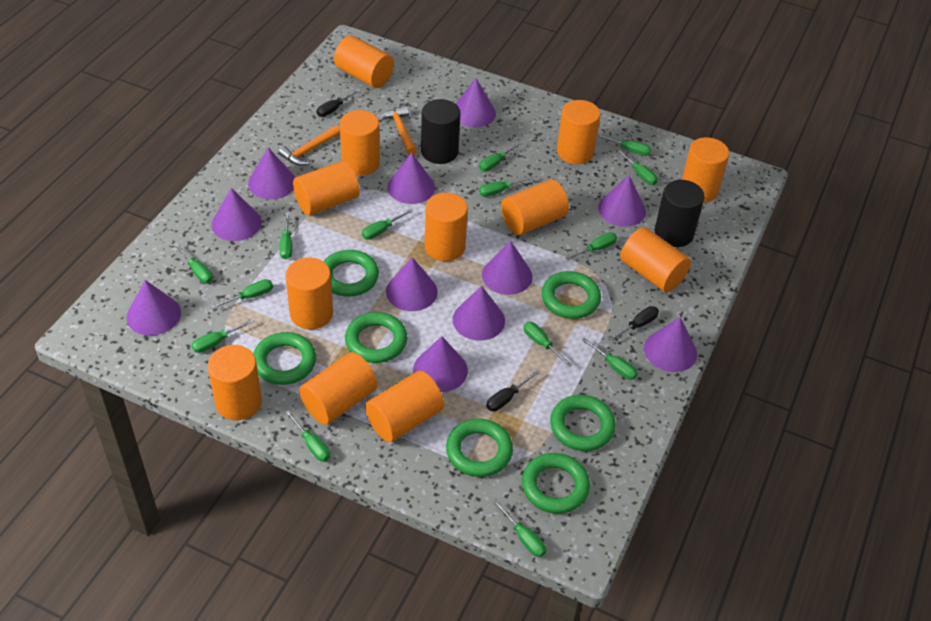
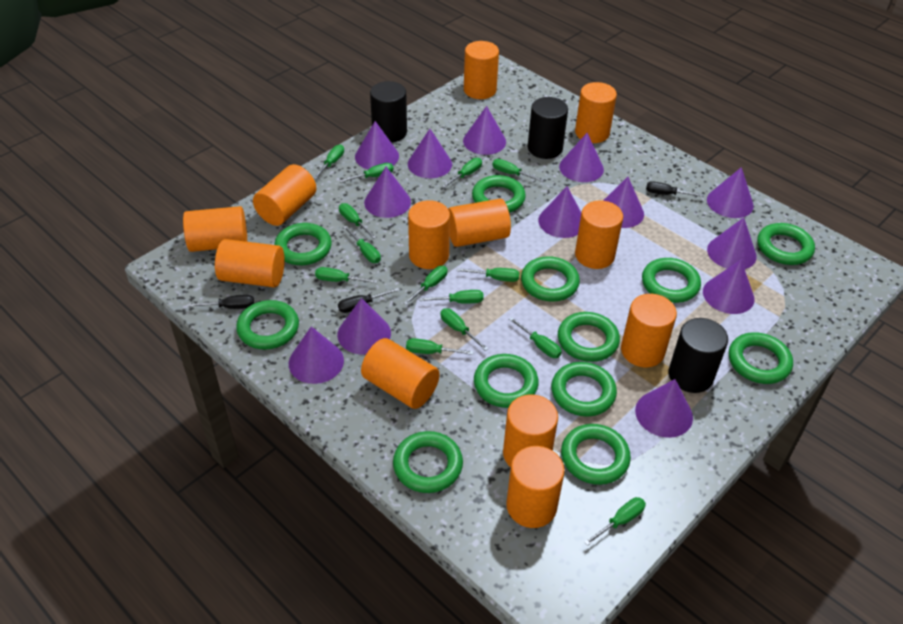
black cylinder: 2 -> 3
green ring: 7 -> 12
orange hammer: 2 -> 0
purple cone: 11 -> 13

